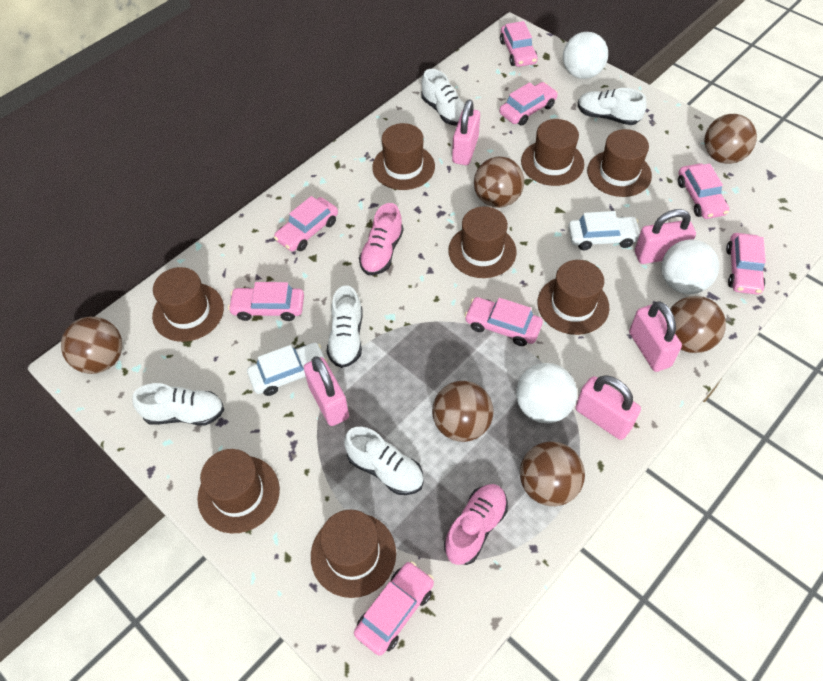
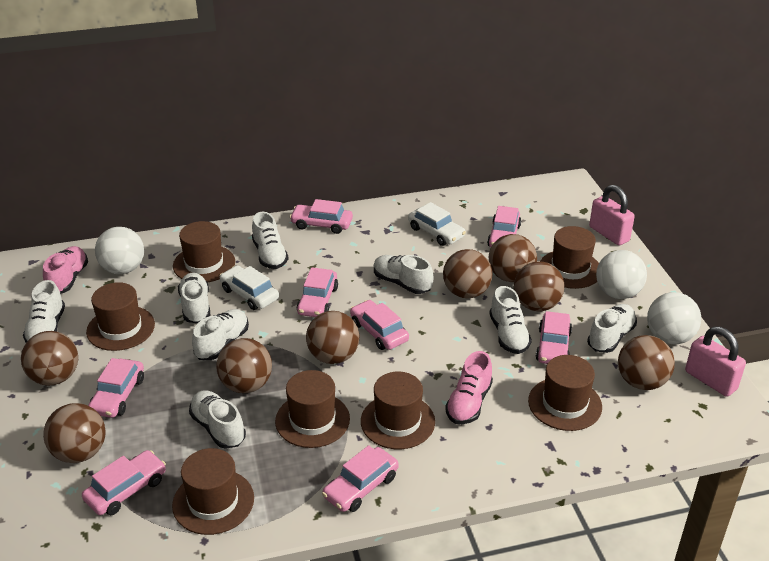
brown ball: 6 -> 8
brown hat: 8 -> 7
pink padlock: 5 -> 2
white shoe: 5 -> 8

